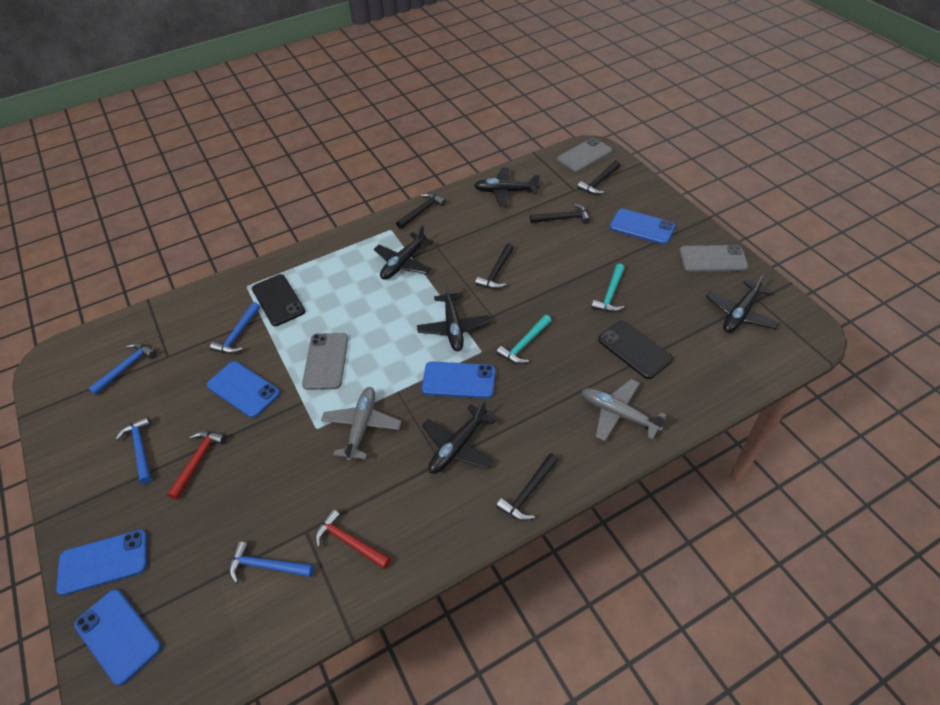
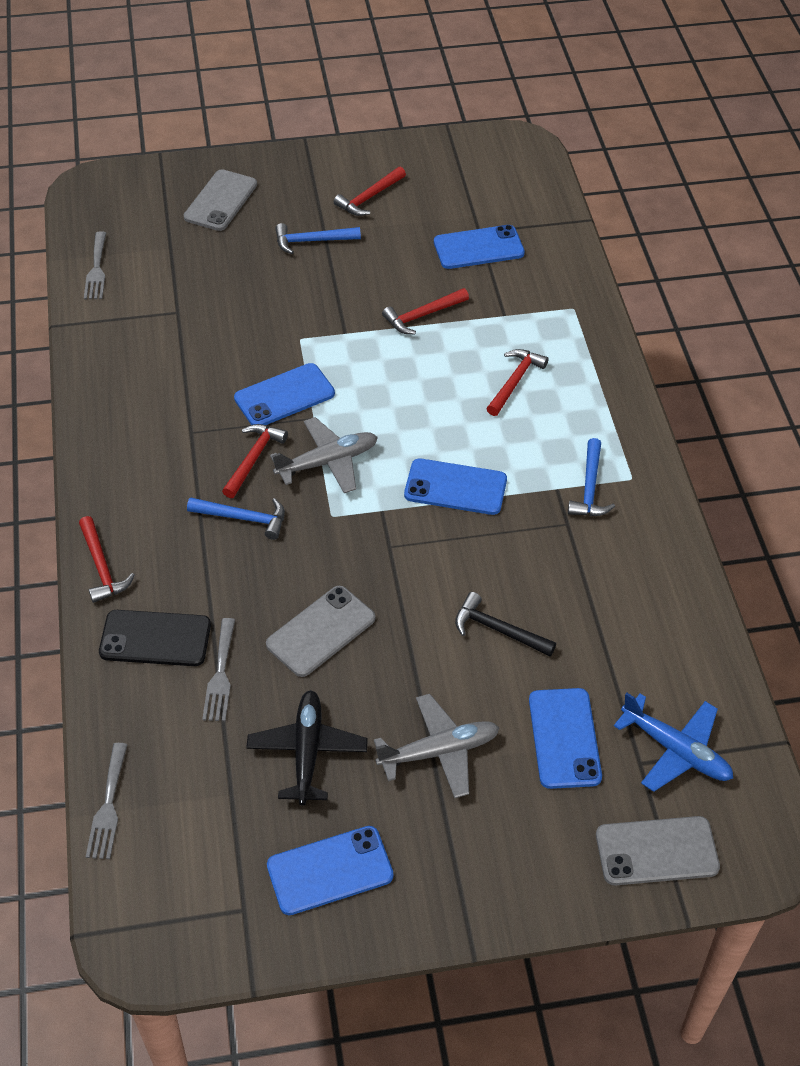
black hammer: 5 -> 1
black phone: 2 -> 1
black plane: 5 -> 1
blue hammer: 4 -> 3
blue plane: 0 -> 1
grey fork: 0 -> 3
red hammer: 2 -> 5
turquoise hammer: 2 -> 0

